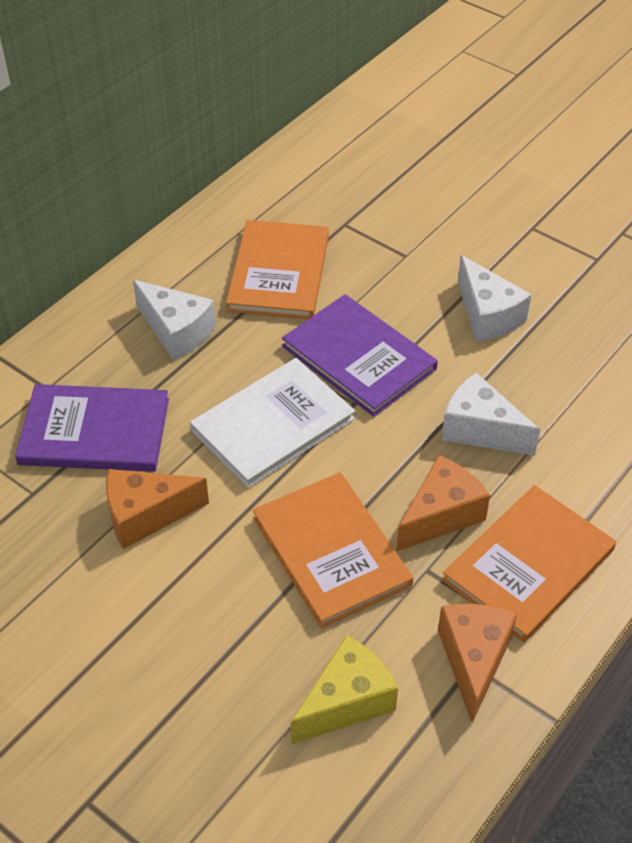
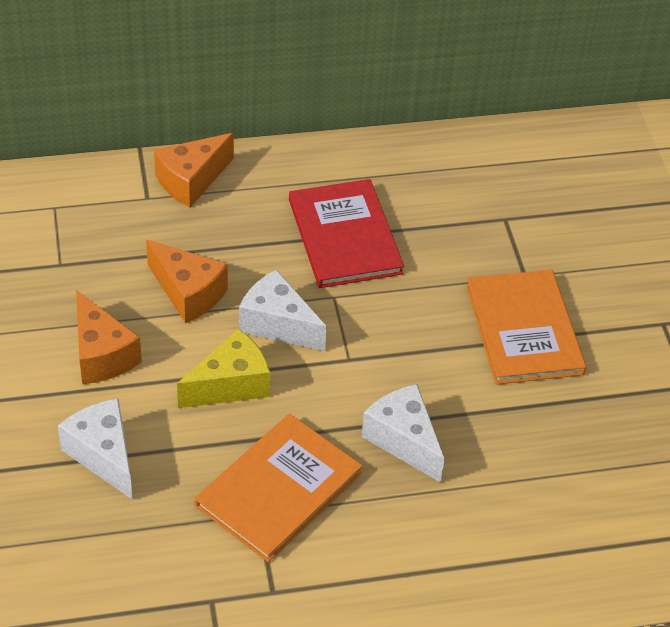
orange book: 3 -> 2
purple book: 2 -> 0
red book: 0 -> 1
white book: 1 -> 0

